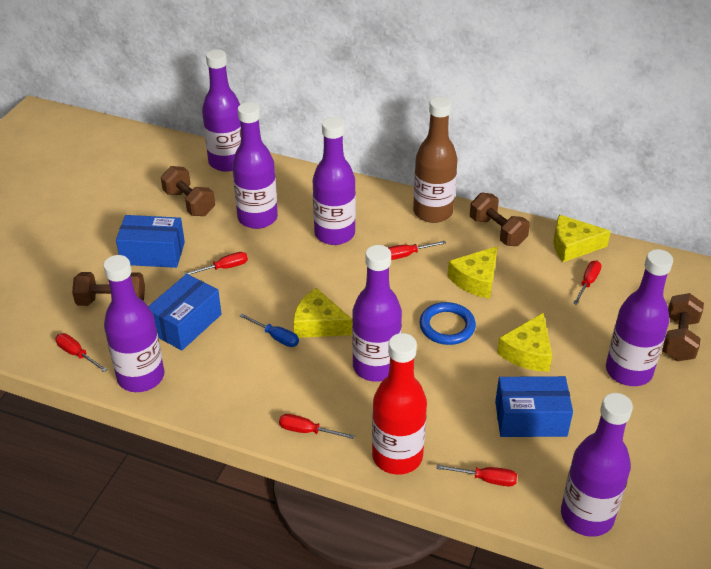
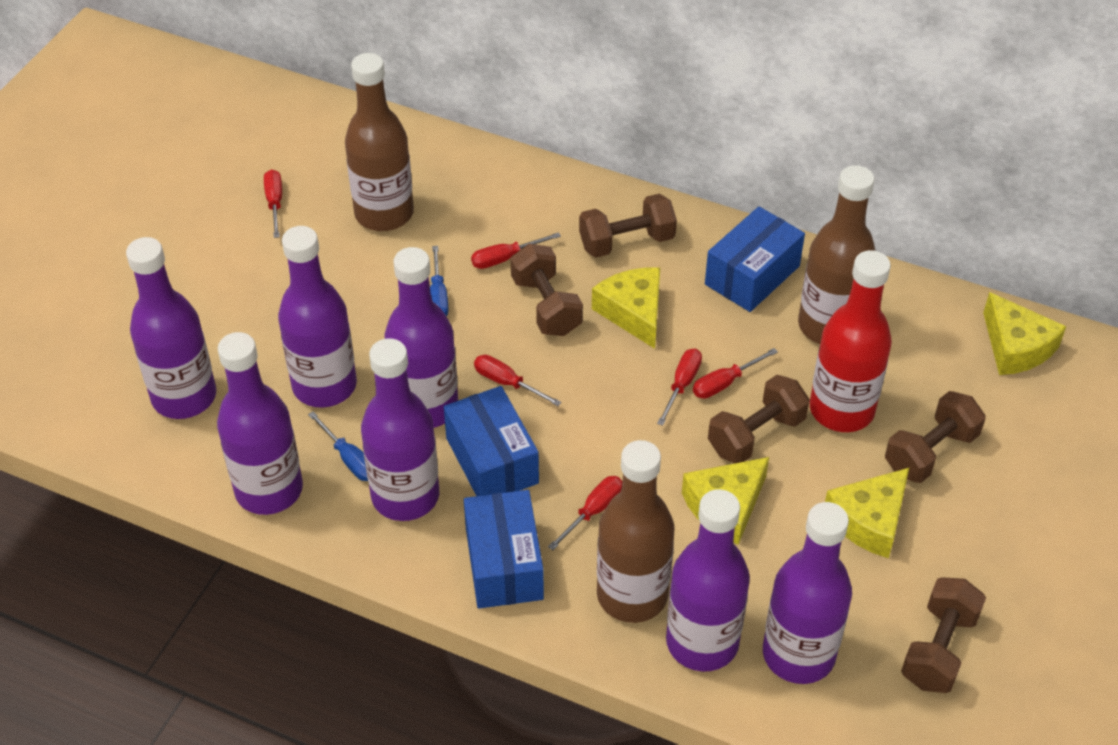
blue ring: 1 -> 0
blue screwdriver: 1 -> 2
brown bottle: 1 -> 3
brown dumbbell: 4 -> 5

